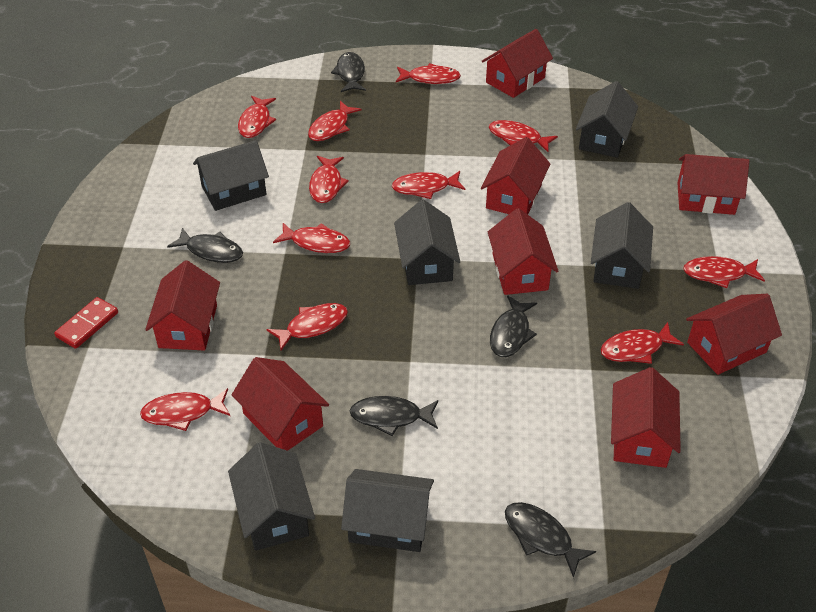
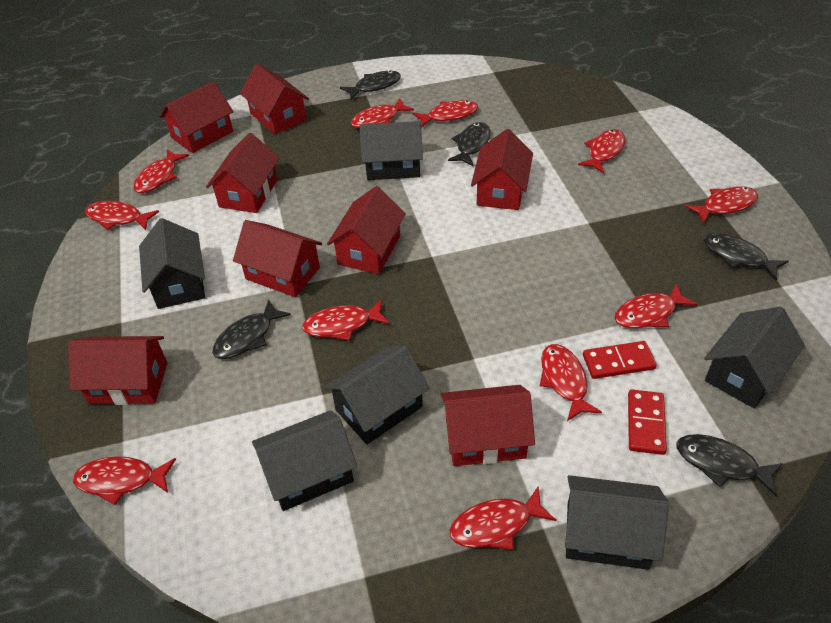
red domino: 1 -> 2

